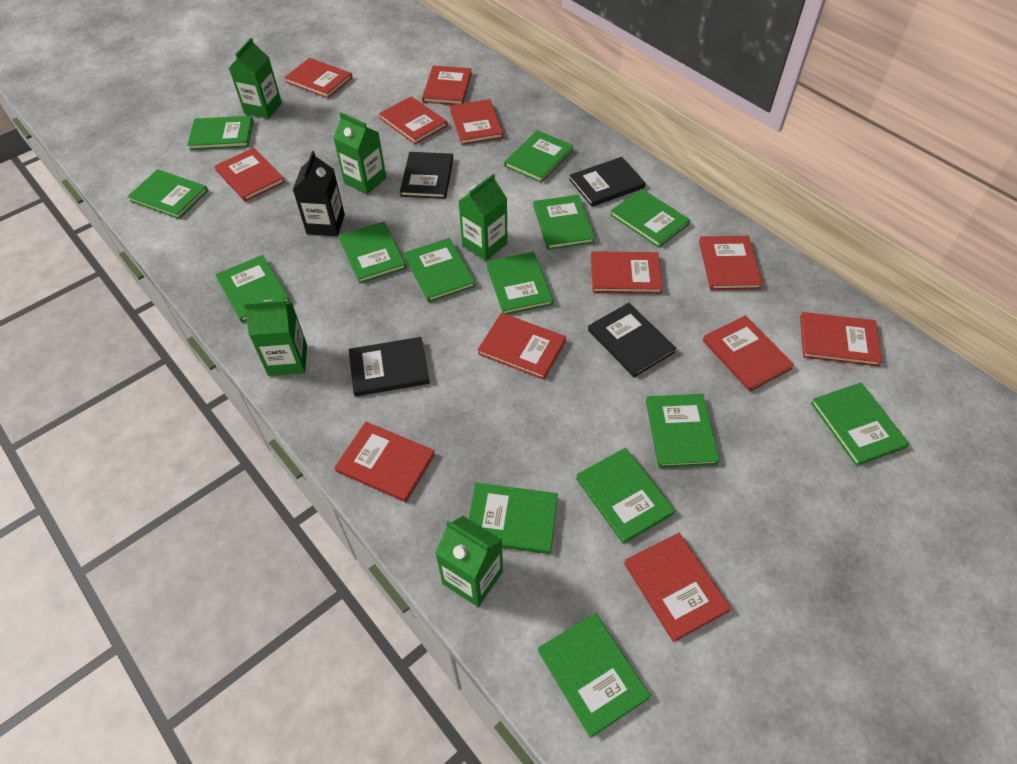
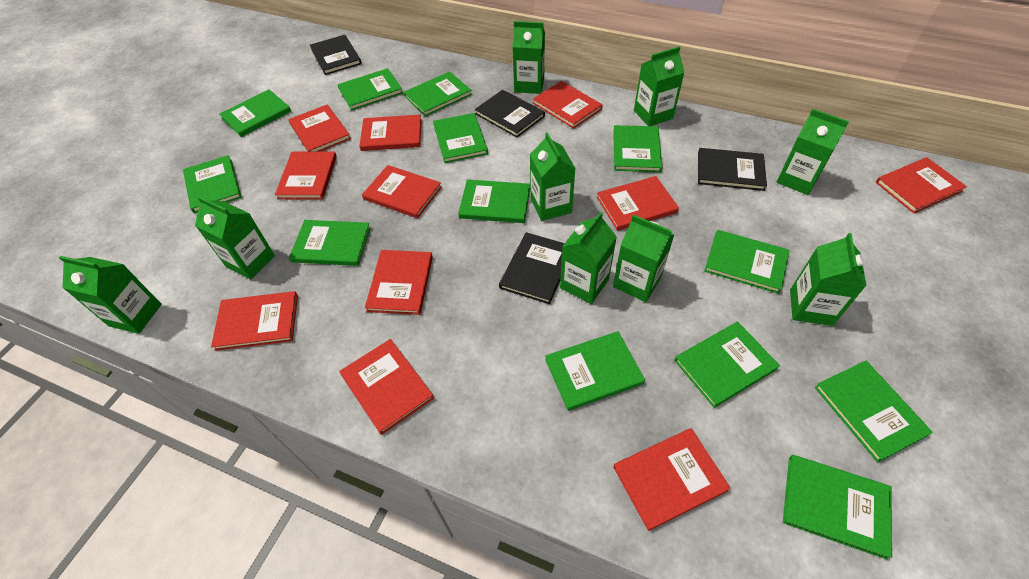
black carton: 1 -> 0
green book: 14 -> 13
green carton: 5 -> 9
red book: 12 -> 11

